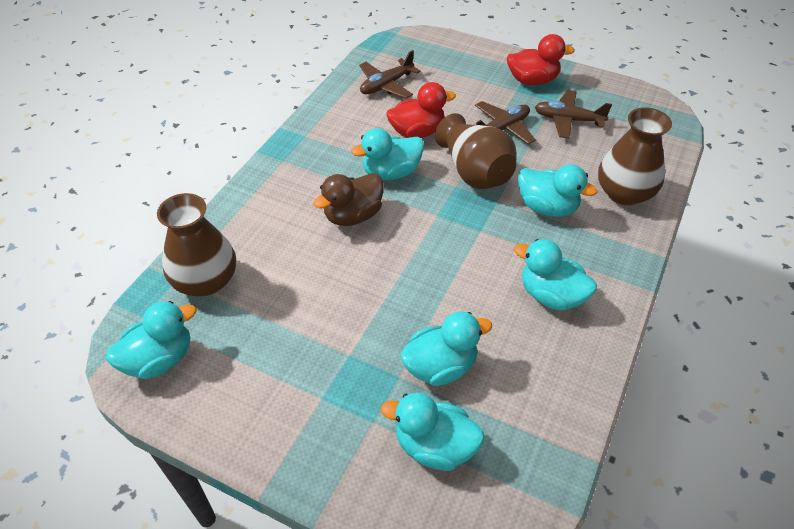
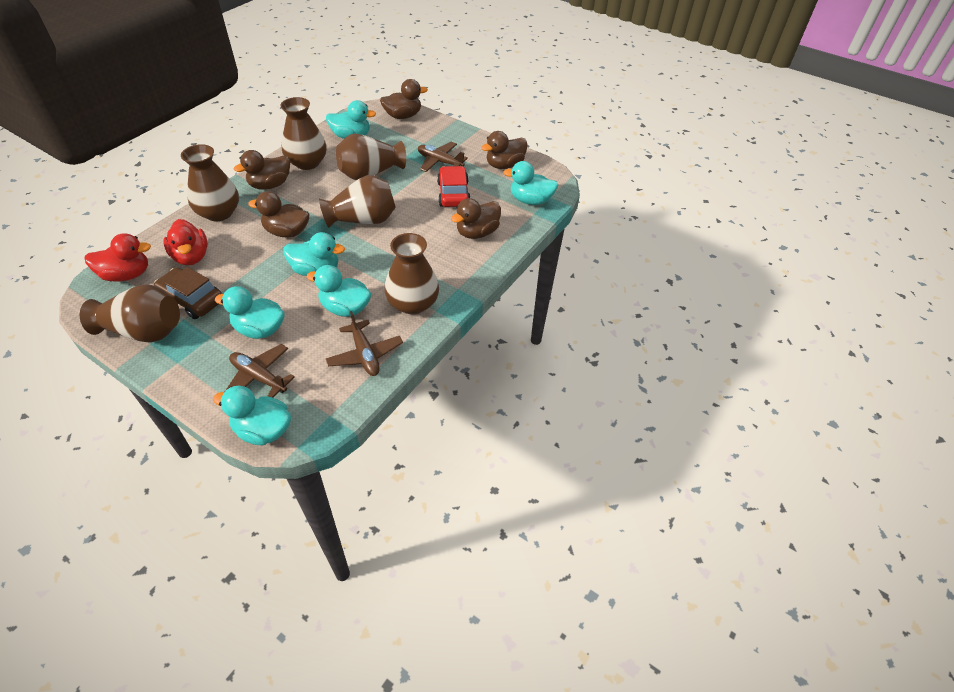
brown car: 0 -> 1
brown duck: 1 -> 5
brown vase: 3 -> 6
red car: 0 -> 1

